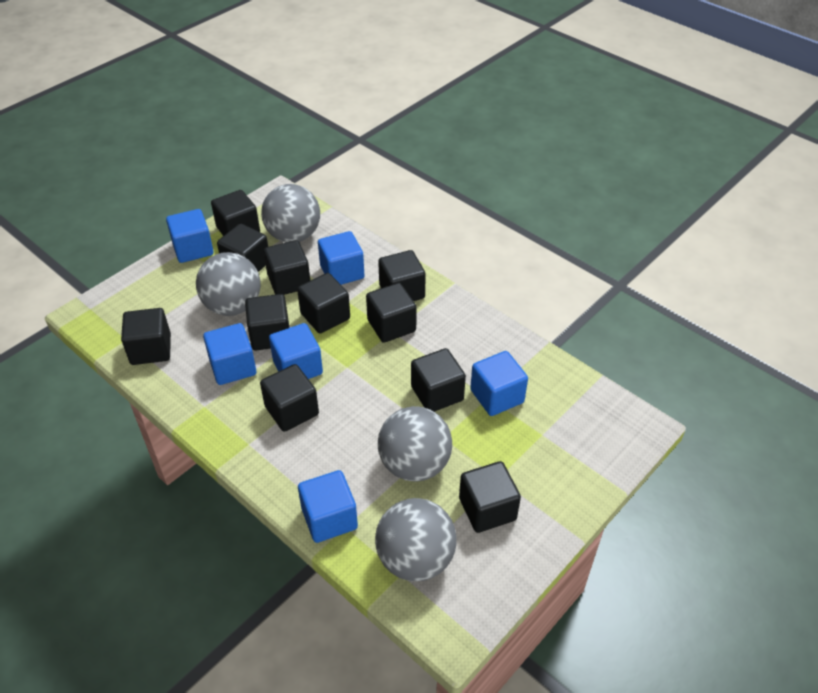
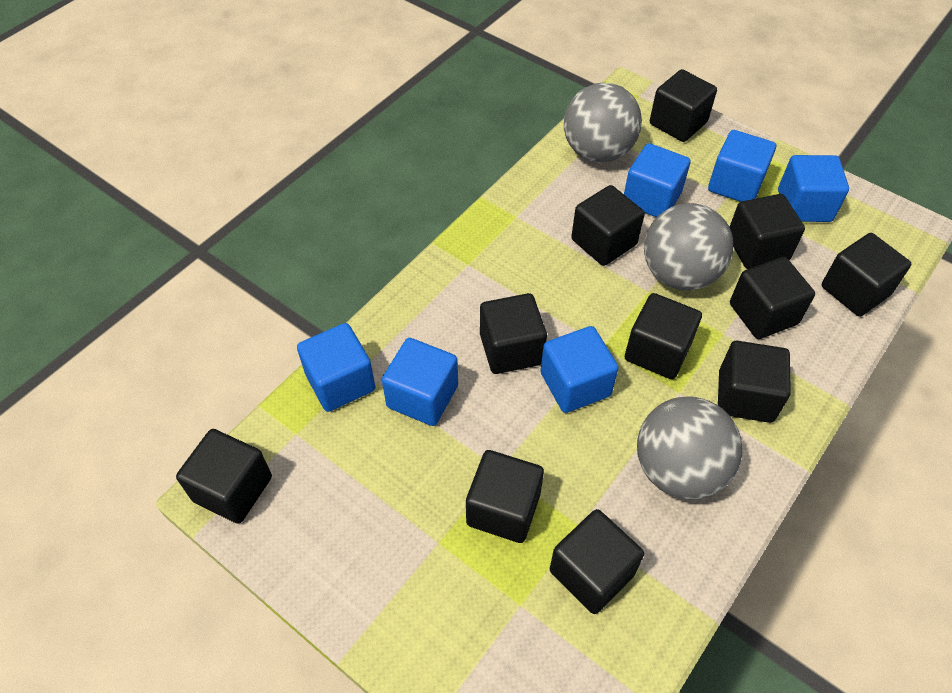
grey ball: 4 -> 3

